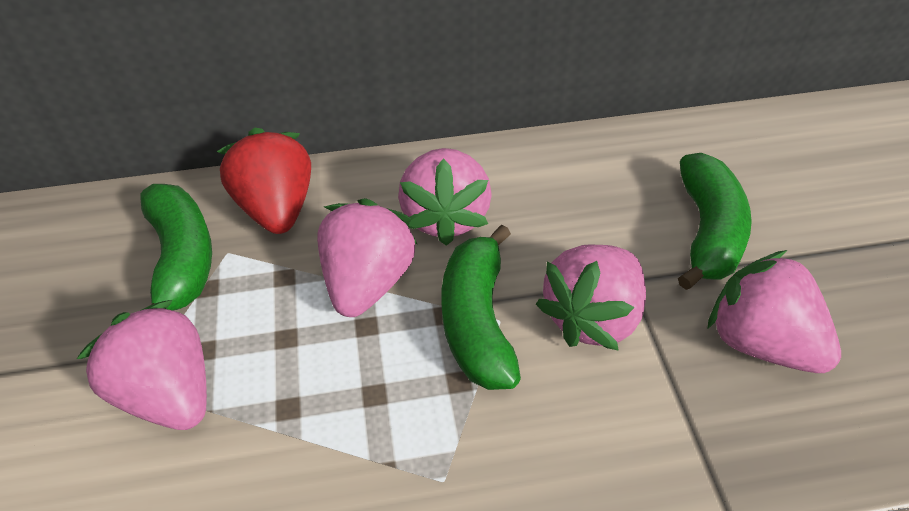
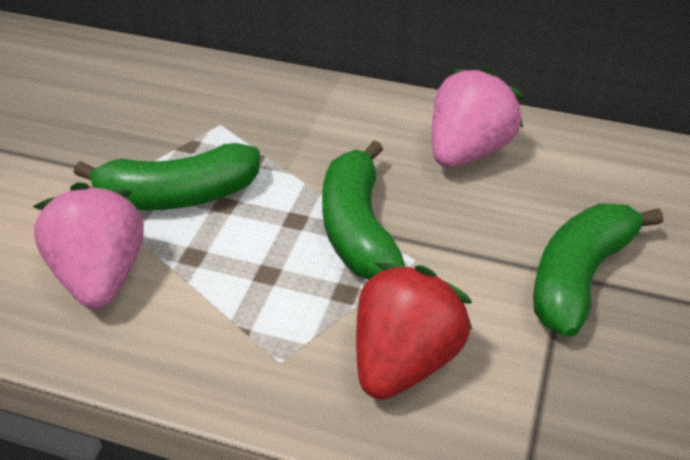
pink strawberry: 5 -> 2

